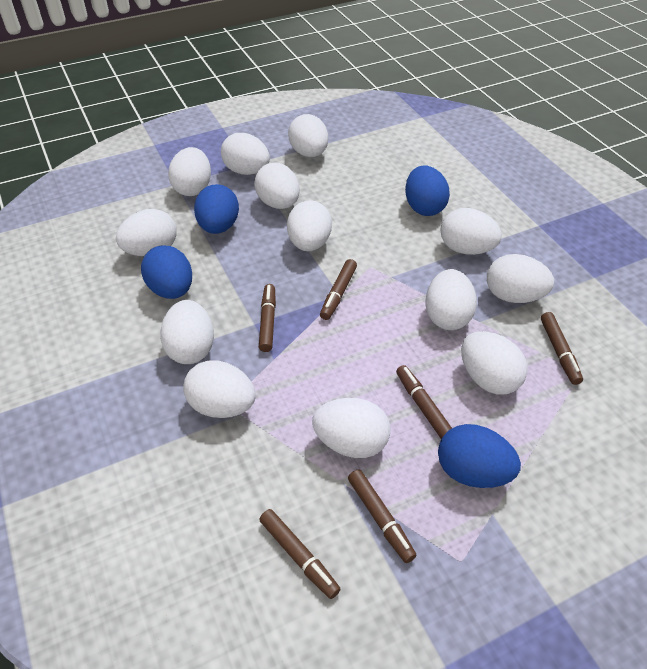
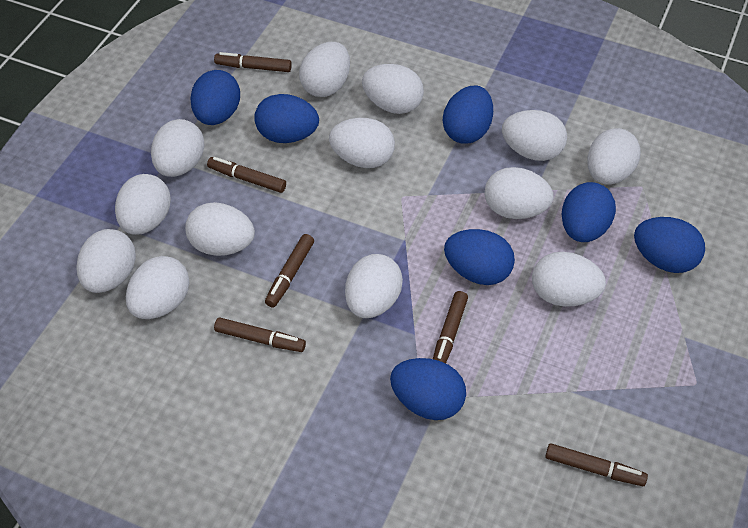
blue egg: 4 -> 7

